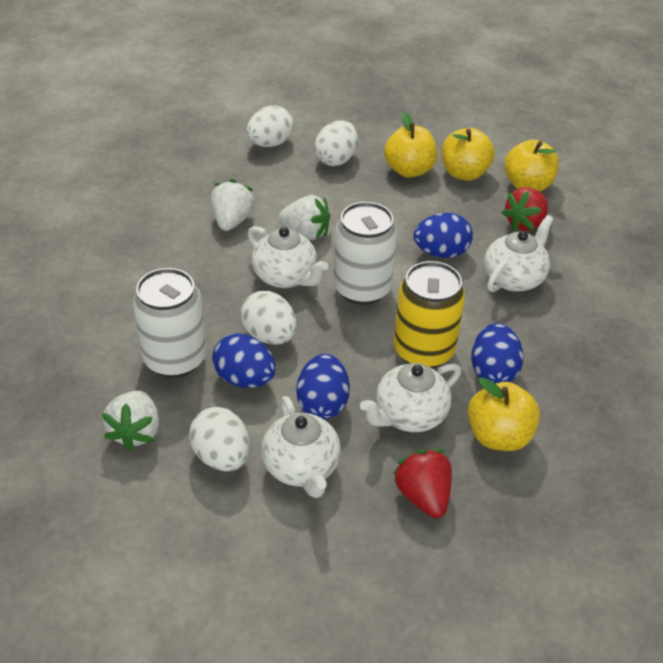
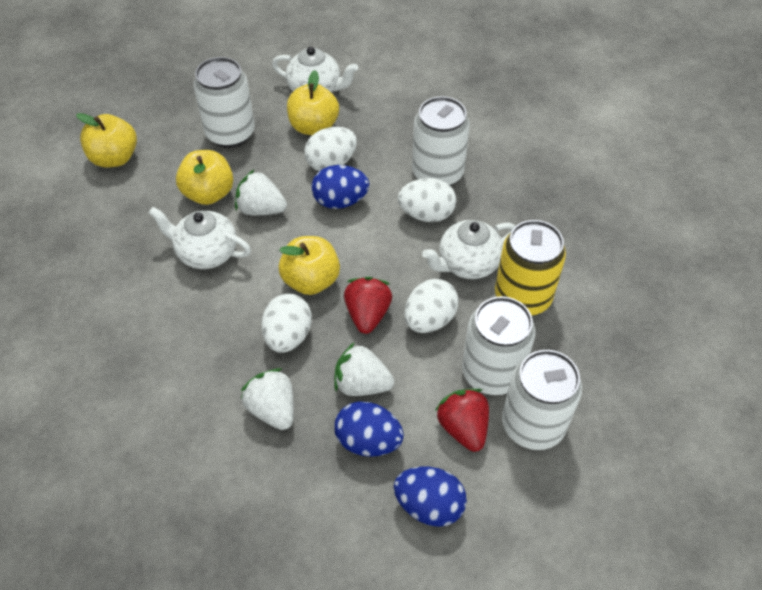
blue egg: 4 -> 3
white can: 2 -> 4
white teapot: 4 -> 3

